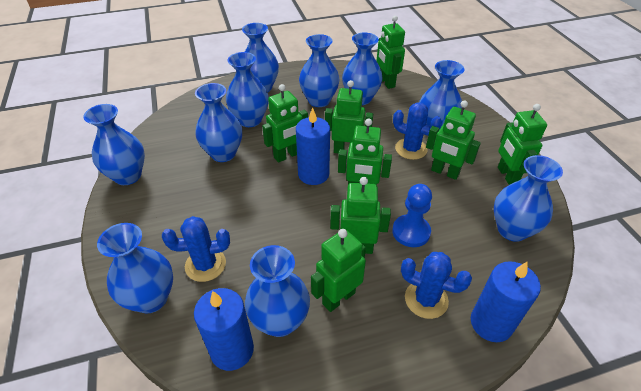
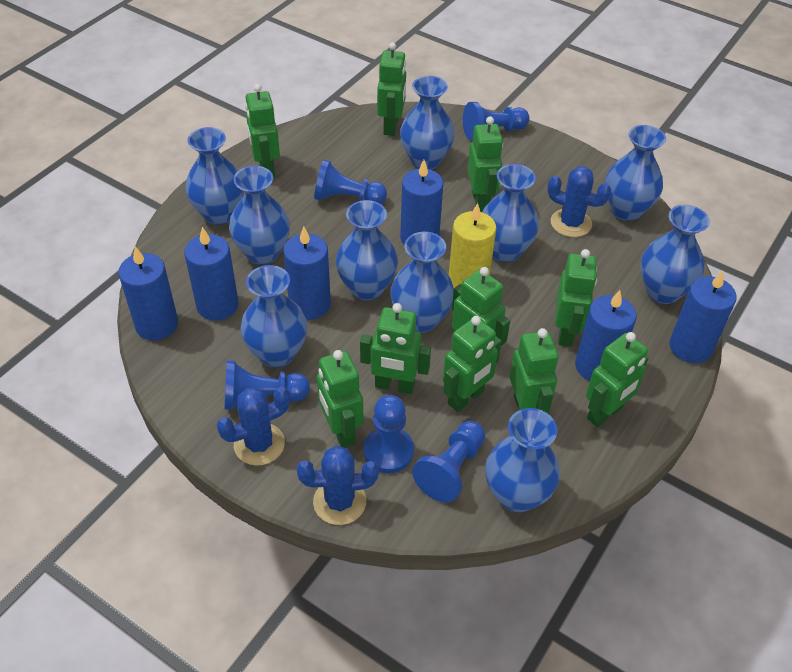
blue candle: 3 -> 6
blue pawn: 1 -> 5
green robot: 8 -> 10
yellow candle: 0 -> 1

